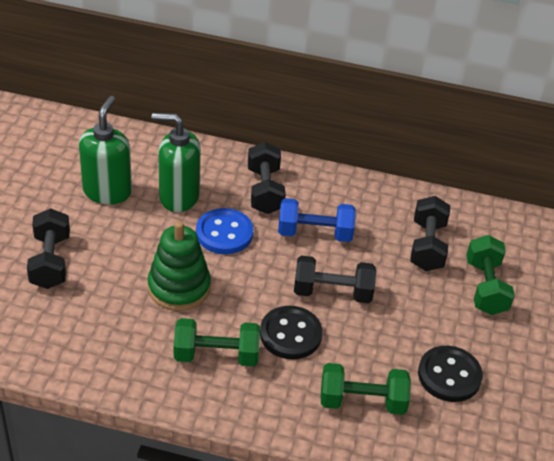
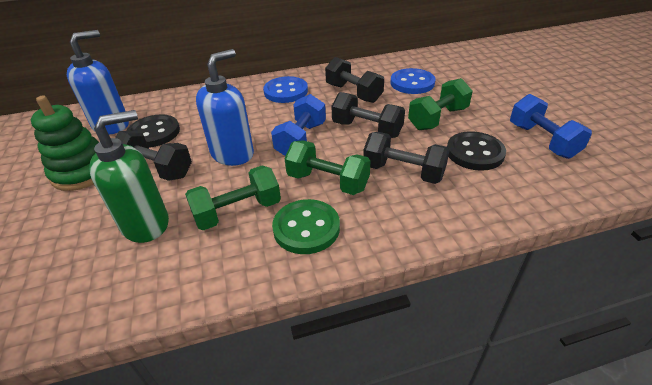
blue button: 1 -> 2
blue dumbbell: 1 -> 2
blue soap dispenser: 0 -> 2
green button: 0 -> 1
green soap dispenser: 2 -> 1

